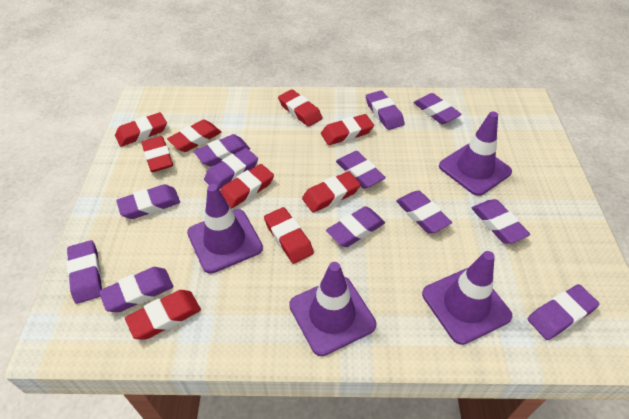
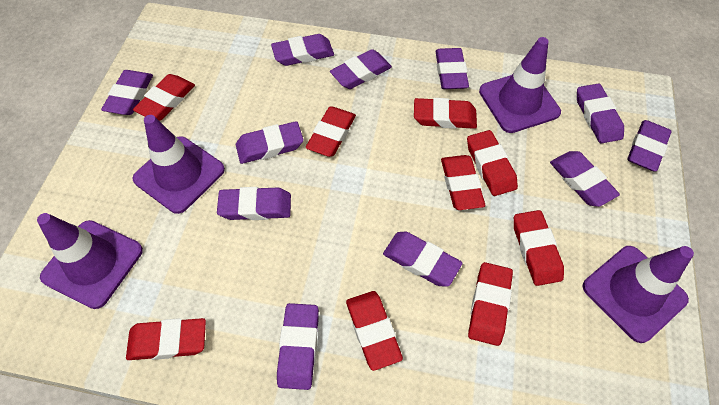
purple eraser: 12 -> 11

